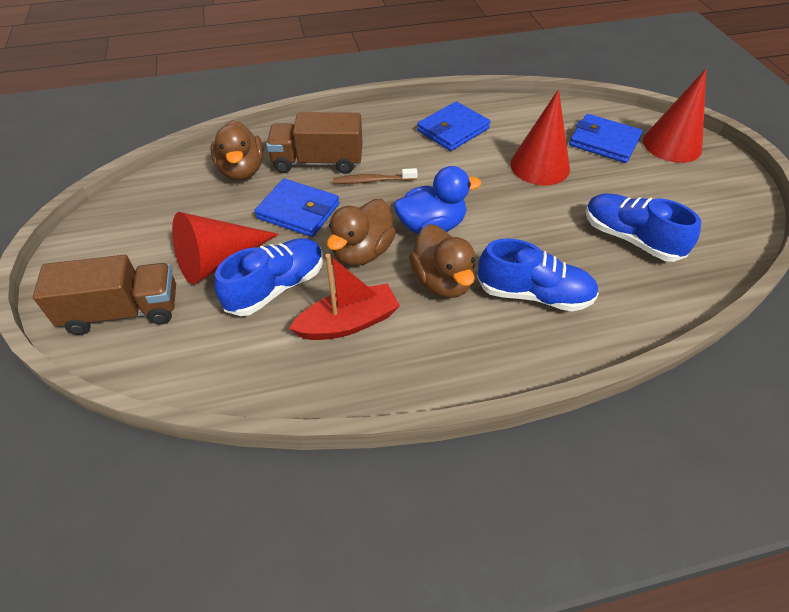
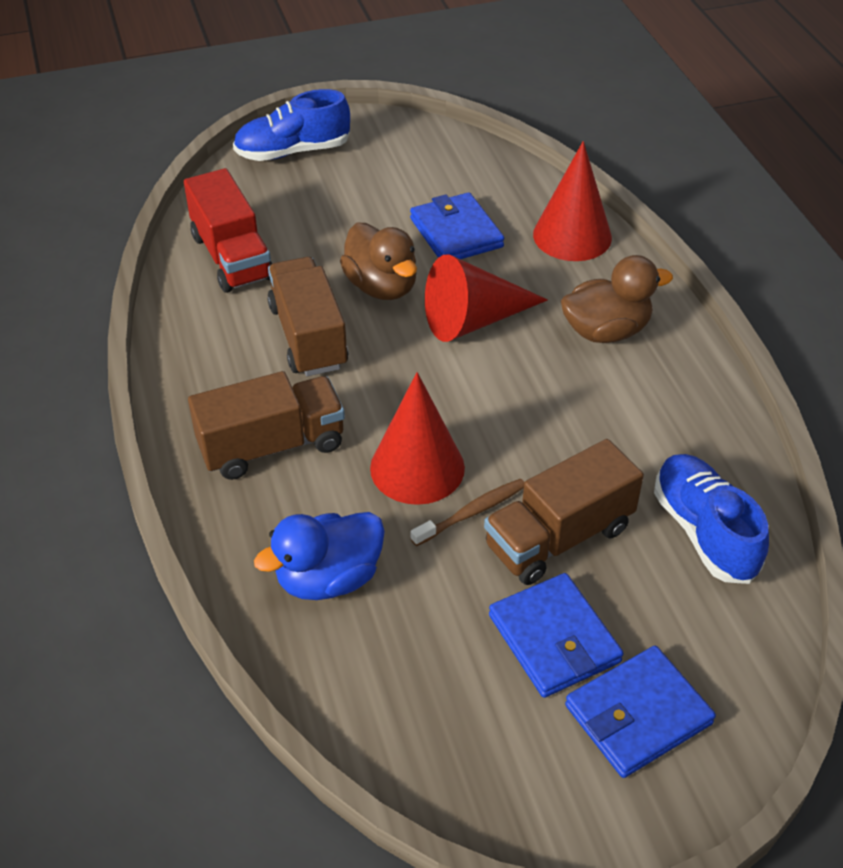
blue shoe: 3 -> 2
brown duck: 3 -> 2
brown truck: 2 -> 3
red boat: 1 -> 0
red truck: 0 -> 1

